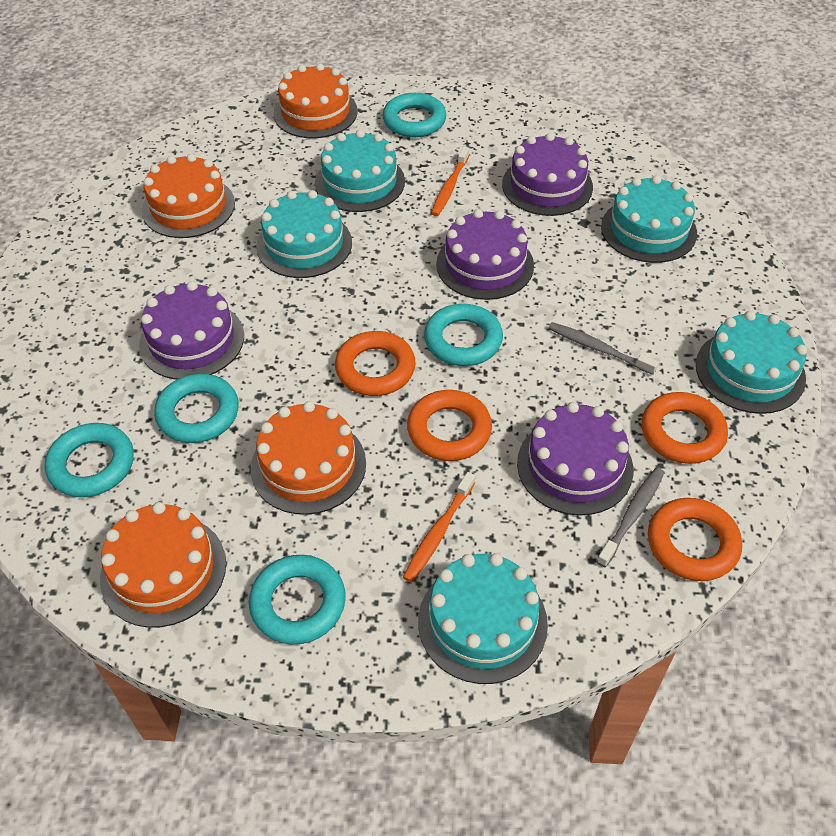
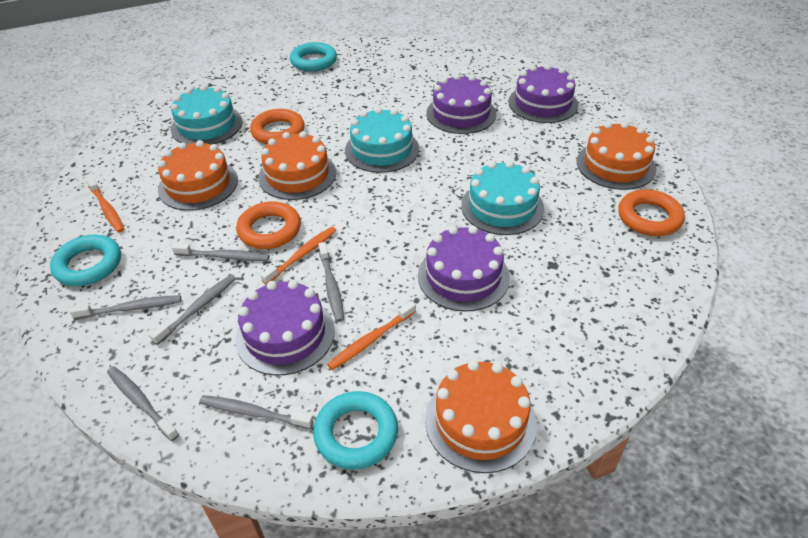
grey toothbrush: 2 -> 6
orange ring: 4 -> 3
orange toothbrush: 2 -> 3
turquoise cake: 5 -> 3
turquoise ring: 5 -> 3

